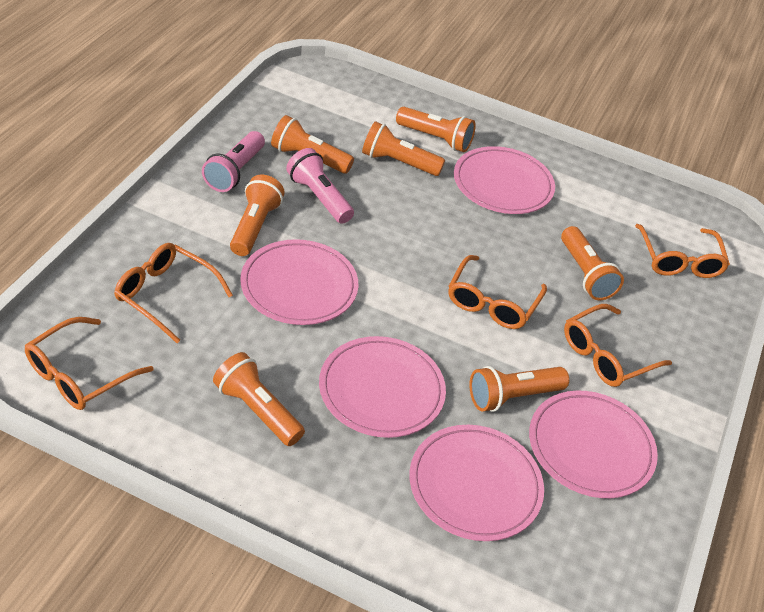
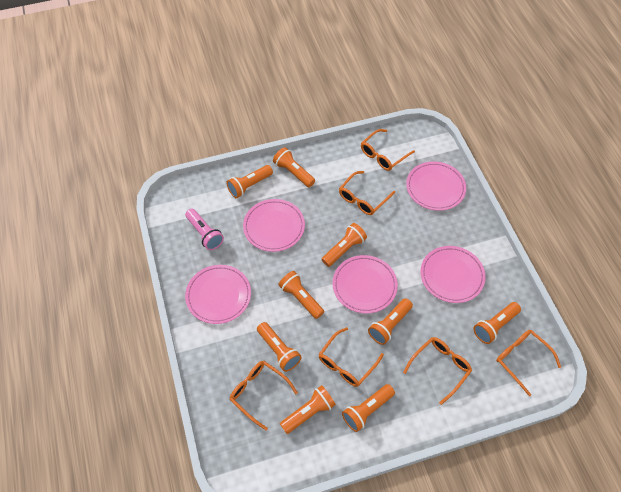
orange flashlight: 7 -> 9
orange glasses: 5 -> 6
pink flashlight: 2 -> 1

